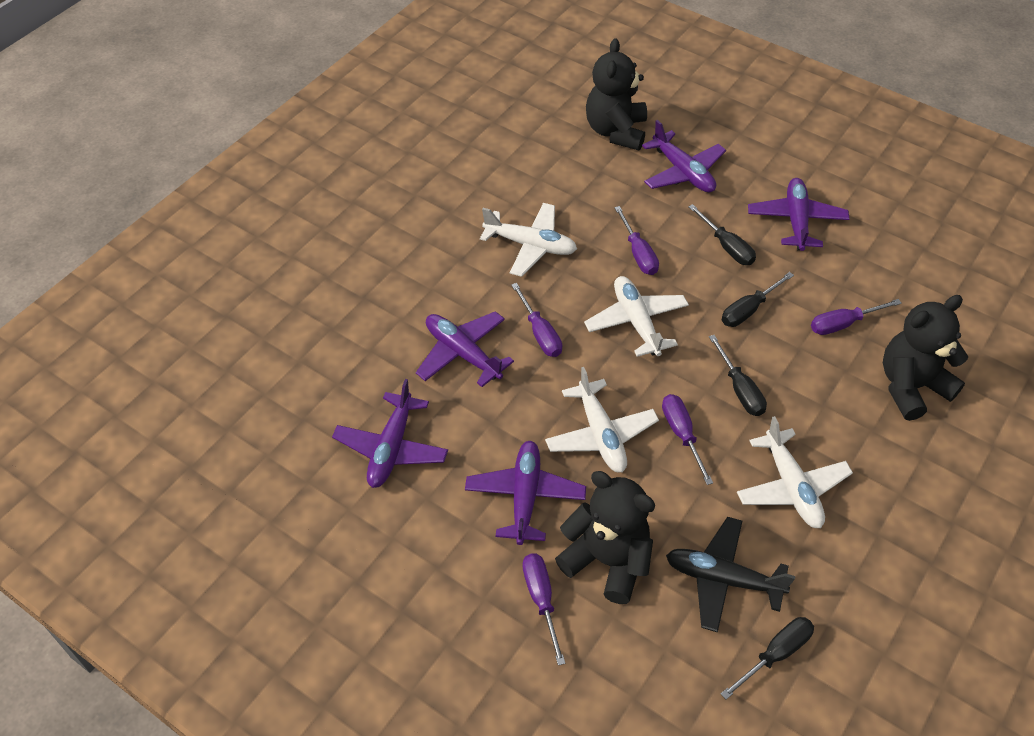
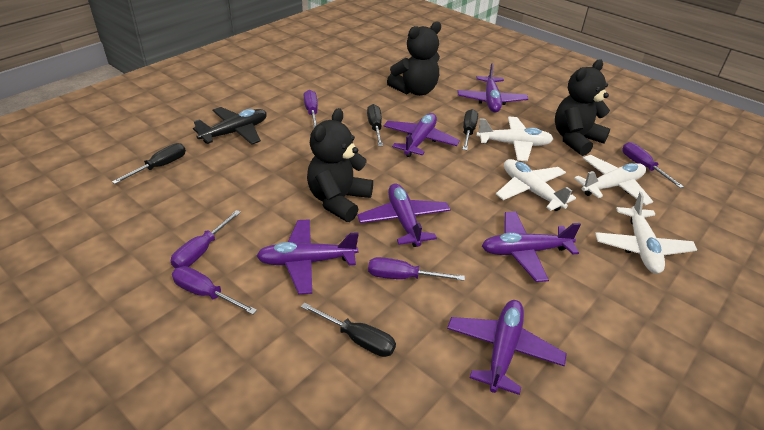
purple plane: 5 -> 6

